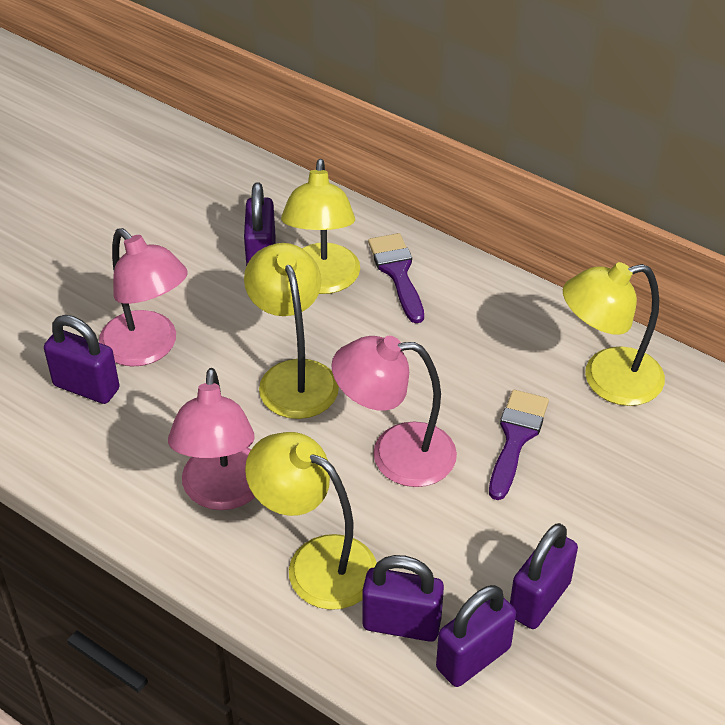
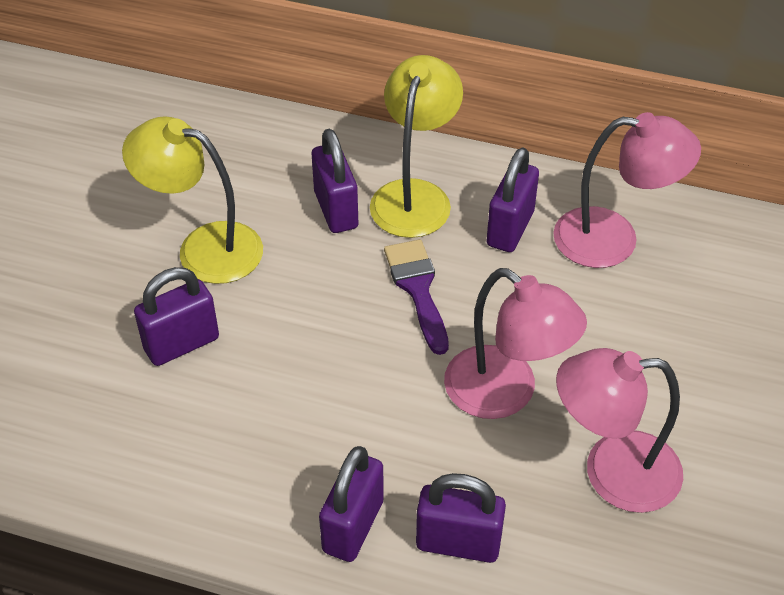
purple brush: 2 -> 1
yellow lamp: 4 -> 2

